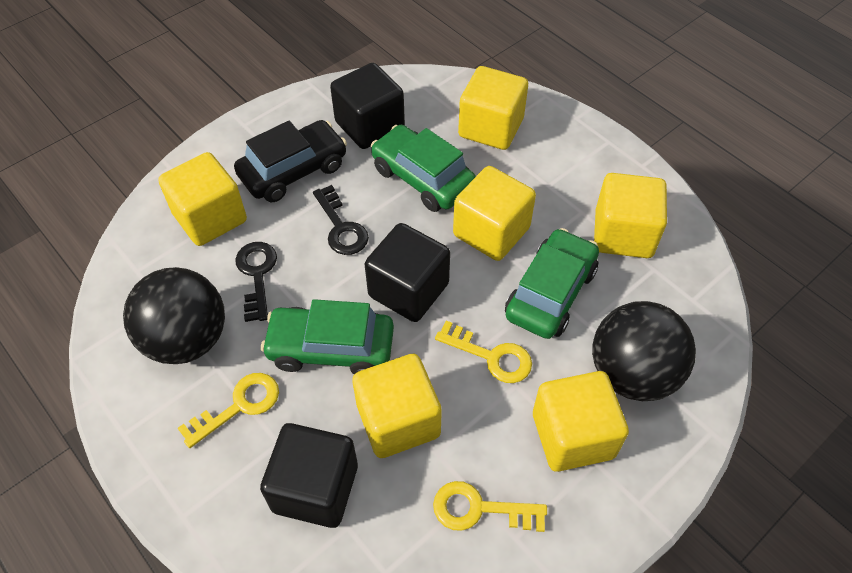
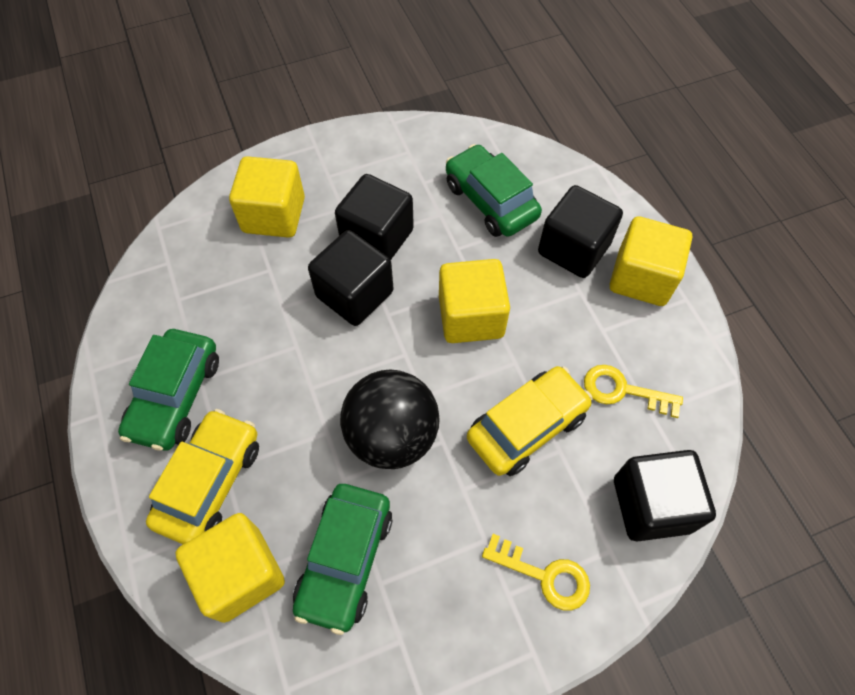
black ball: 2 -> 1
black car: 1 -> 0
black cube: 3 -> 4
black key: 2 -> 0
yellow car: 0 -> 2
yellow cube: 6 -> 4
yellow key: 3 -> 2

